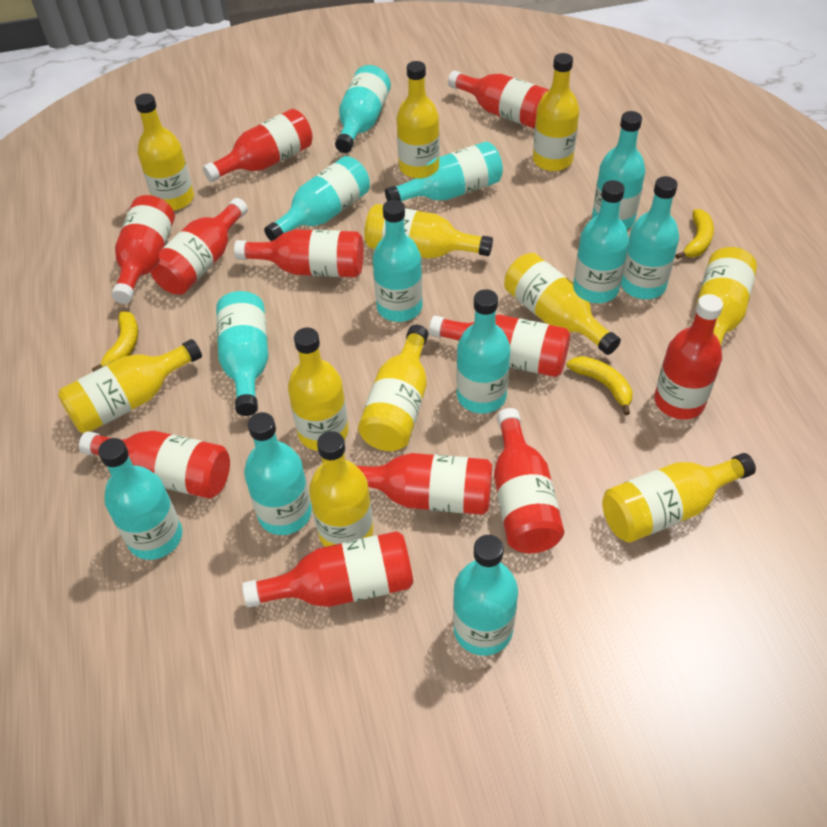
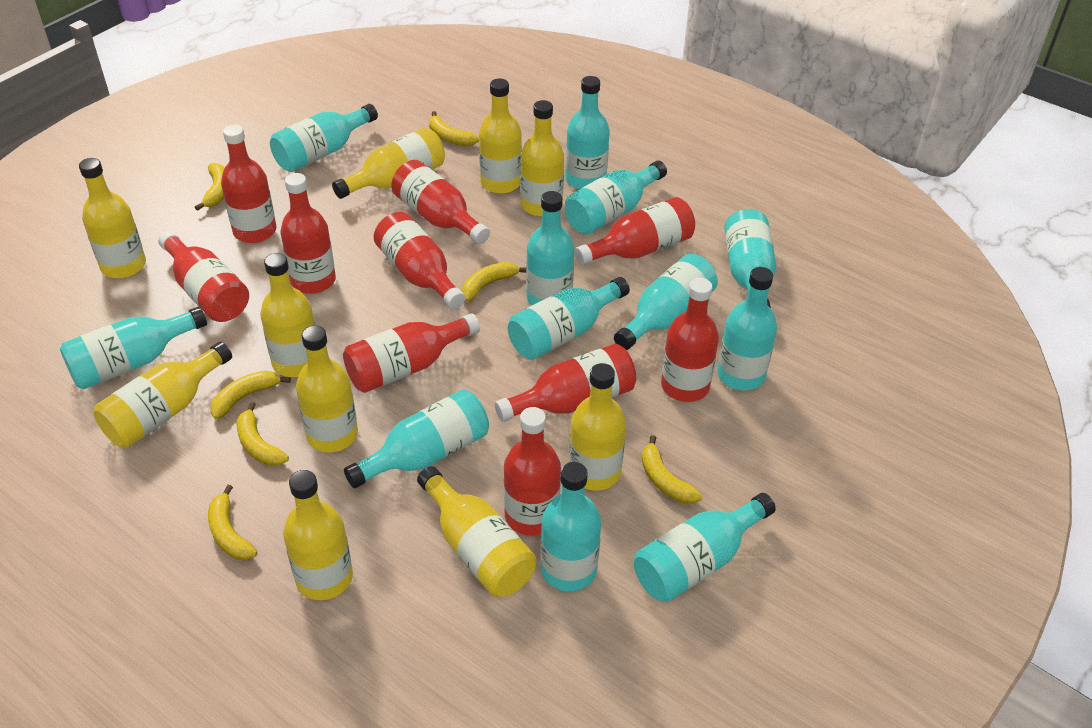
red bottle: 11 -> 10
yellow banana: 3 -> 7
yellow bottle: 11 -> 10

